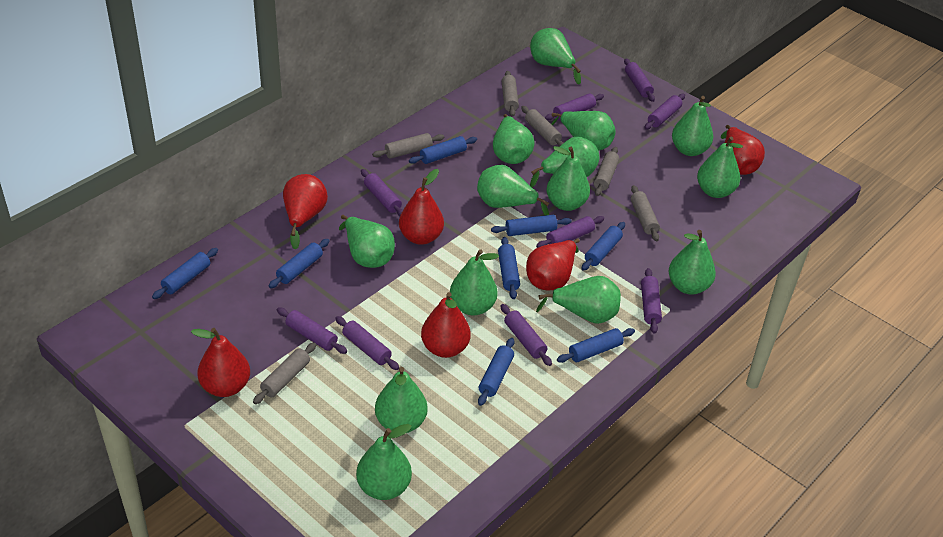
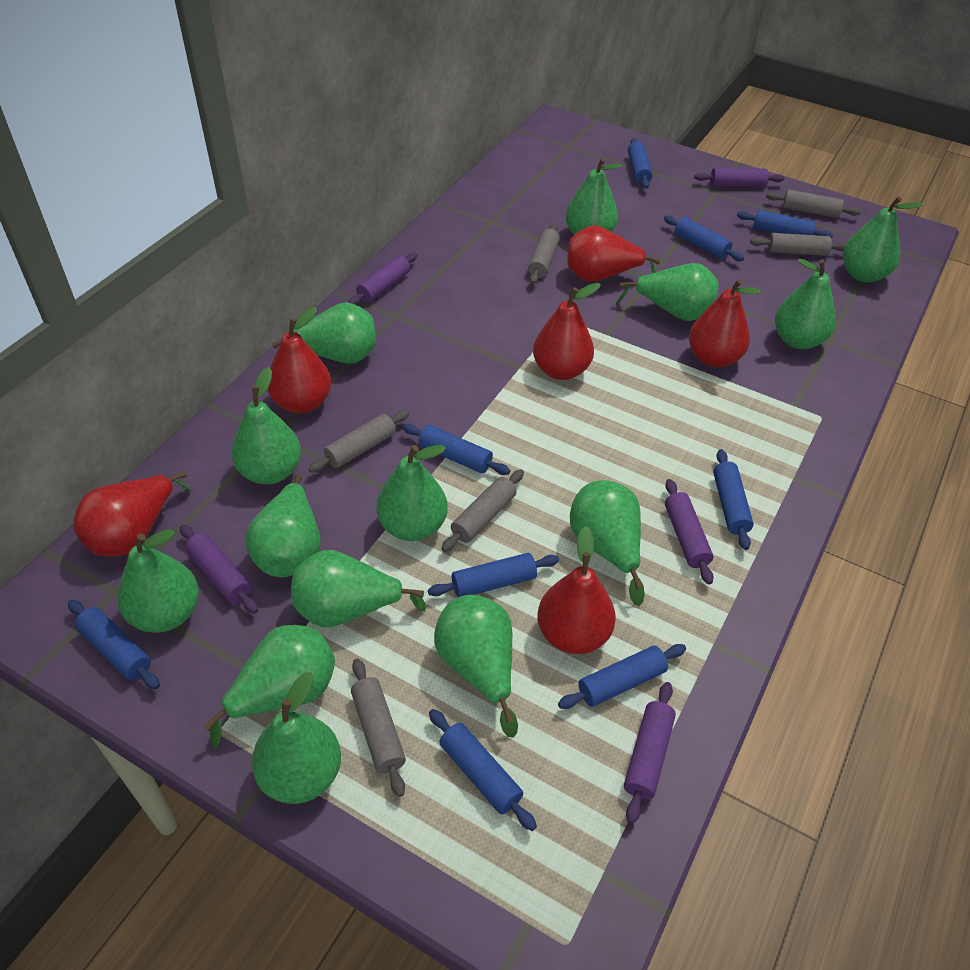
blue rolling pin: 8 -> 9
purple rolling pin: 9 -> 5

